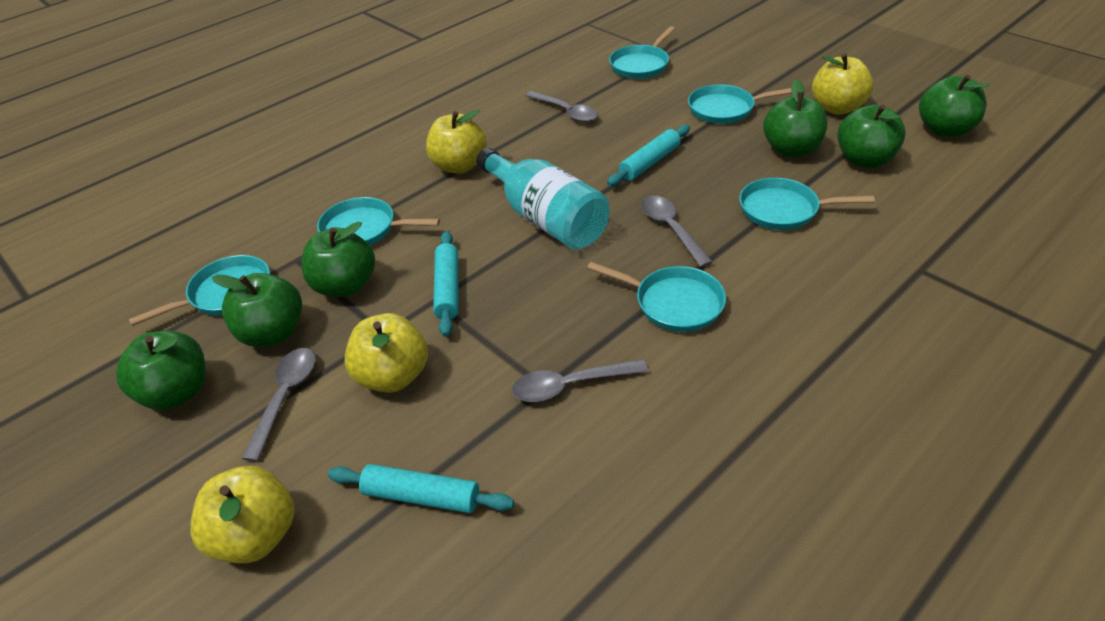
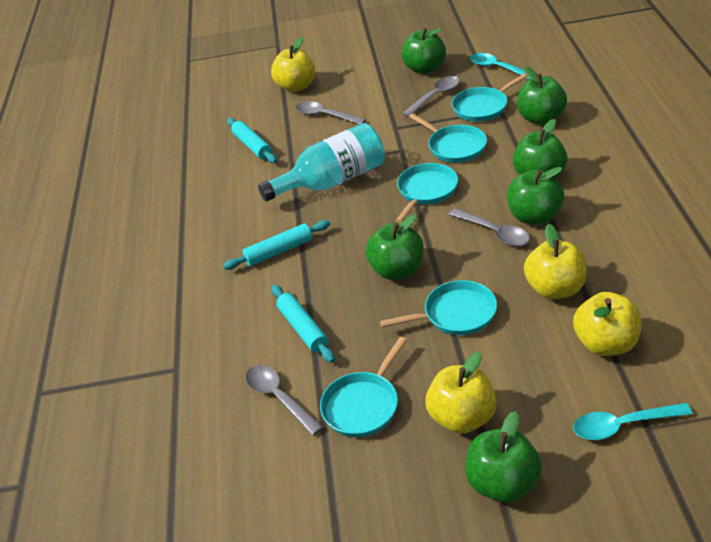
turquoise pan: 6 -> 5
turquoise spoon: 0 -> 2

